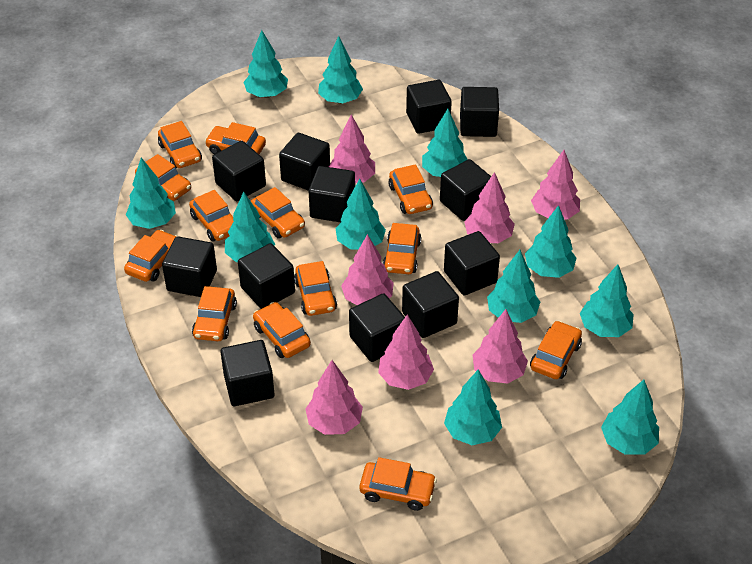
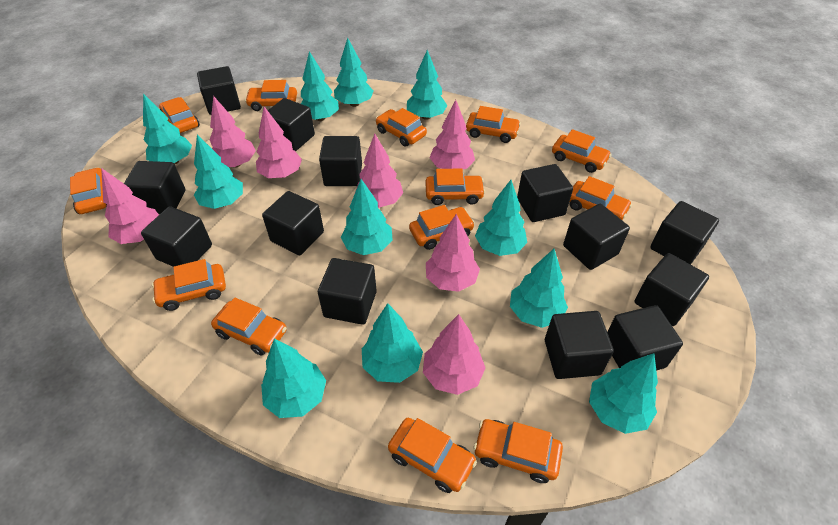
black cube: 12 -> 13

